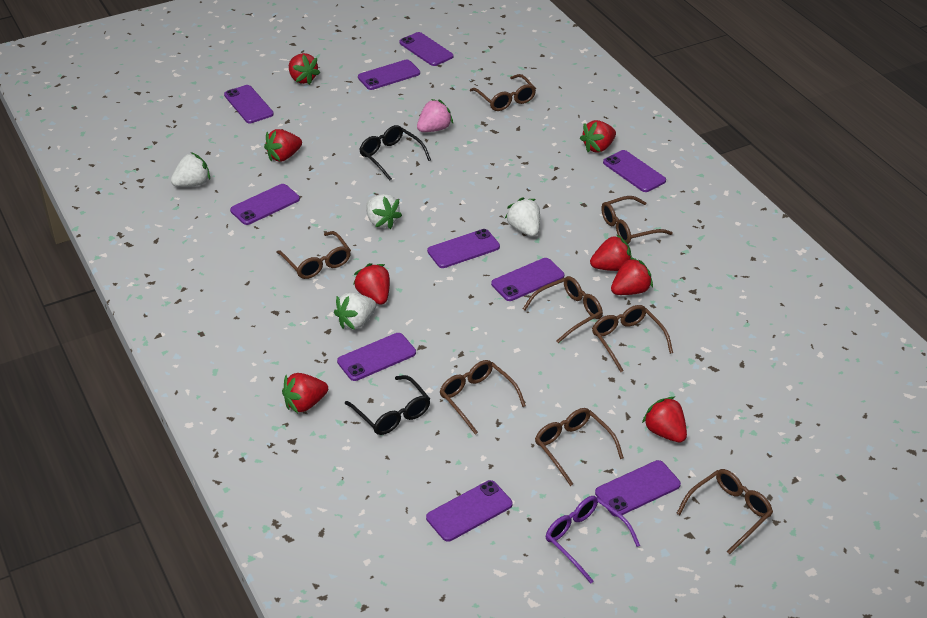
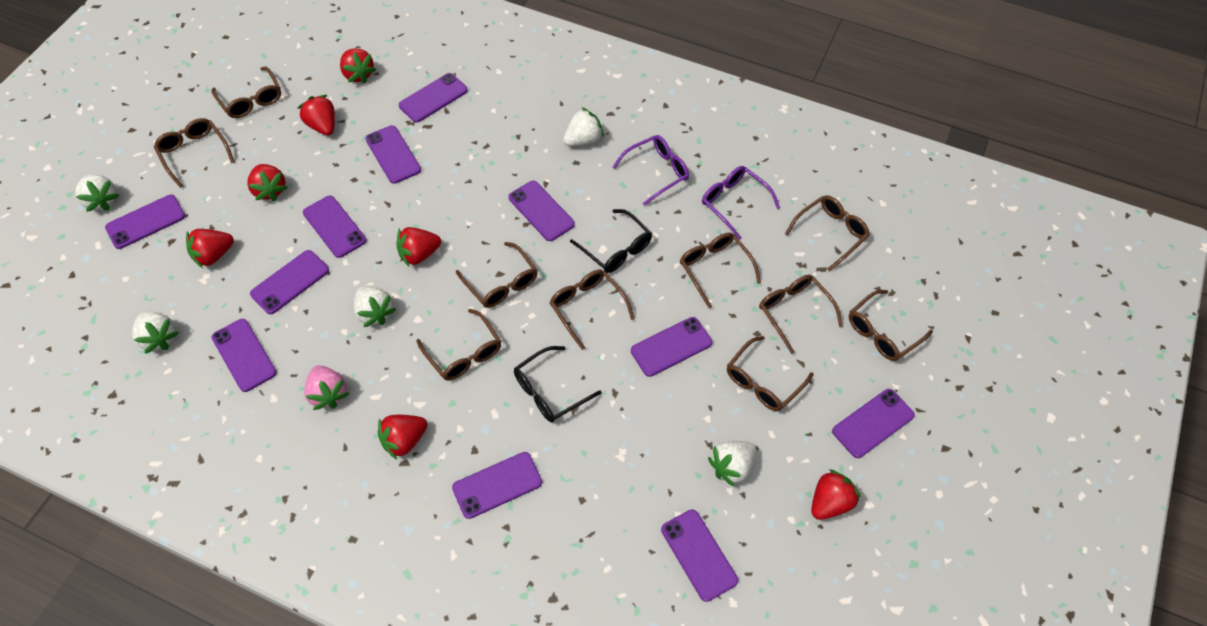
brown glasses: 8 -> 10
purple glasses: 1 -> 2
purple phone: 10 -> 11
red strawberry: 8 -> 7
white strawberry: 4 -> 5

